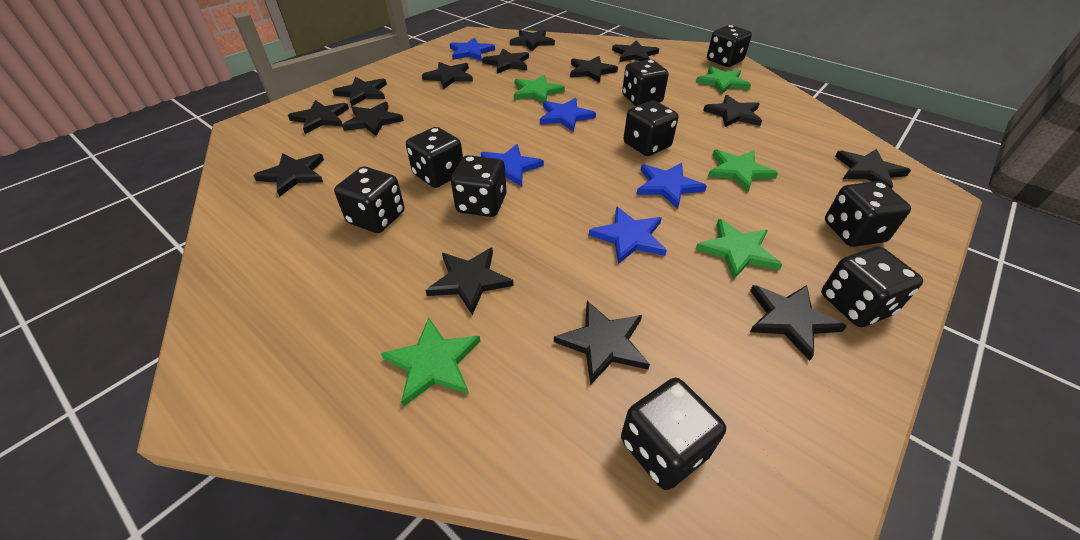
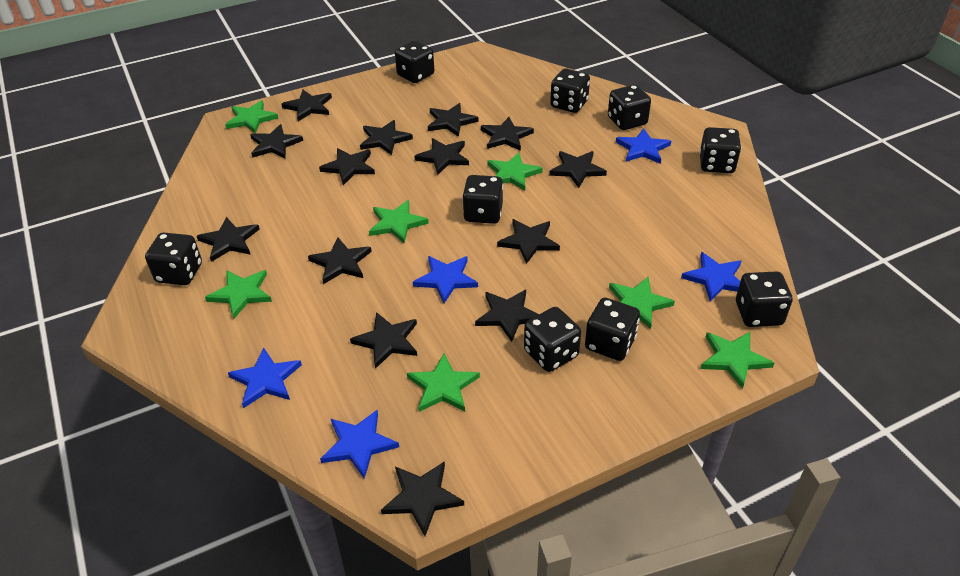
green star: 5 -> 7

